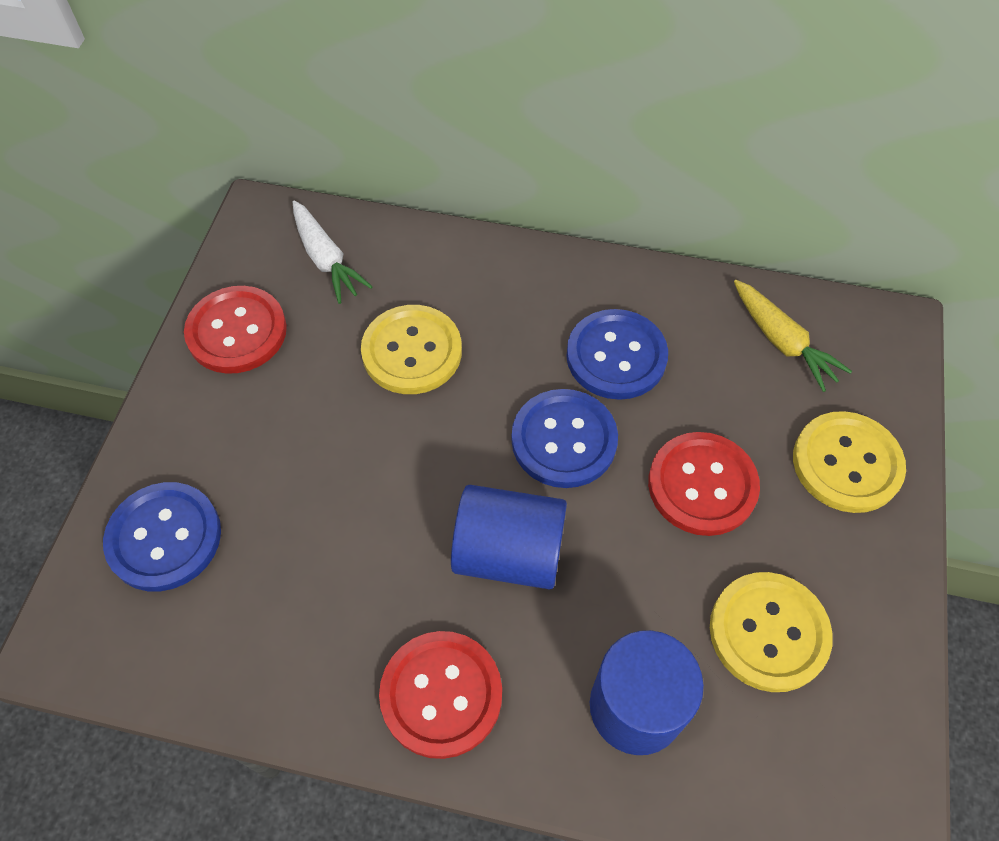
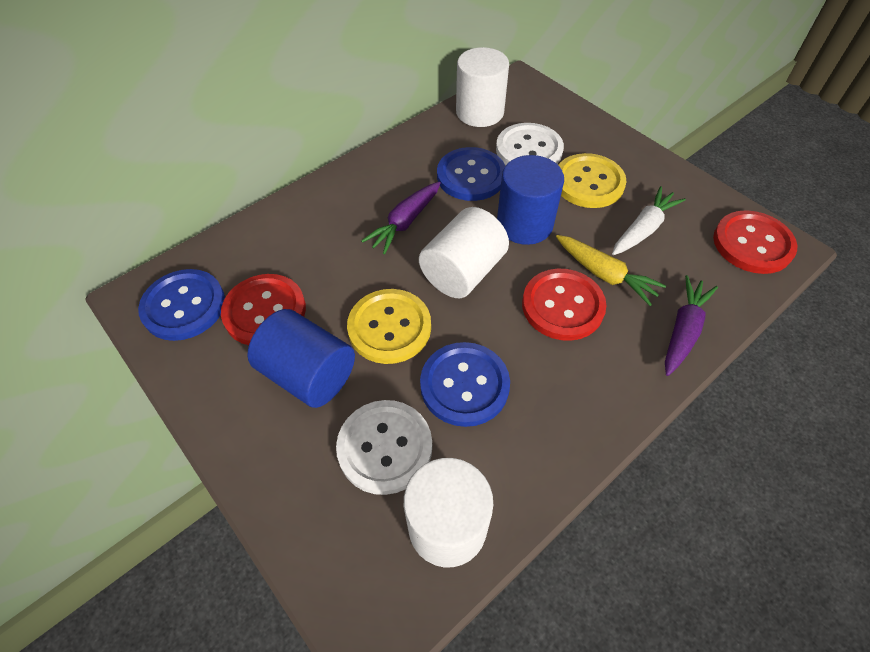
purple carrot: 0 -> 2
white button: 0 -> 2
white cylinder: 0 -> 3
yellow button: 3 -> 2

